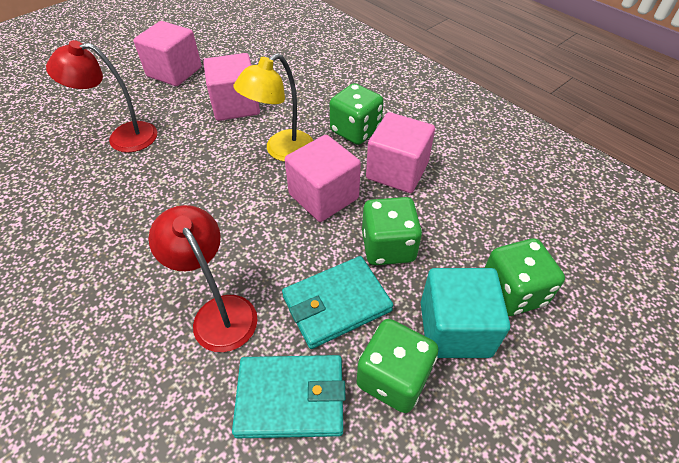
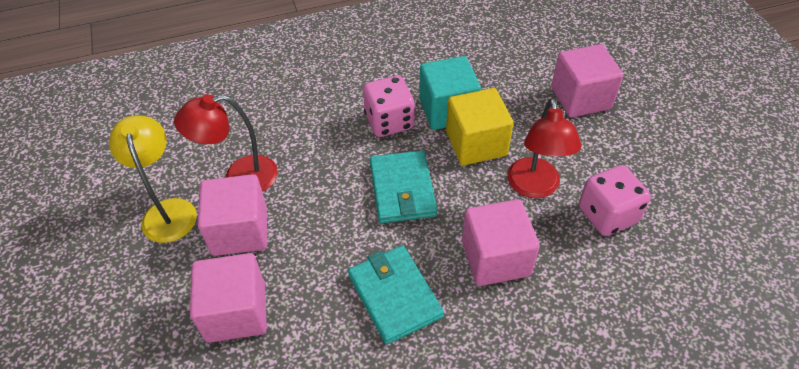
green dice: 4 -> 0
pink dice: 0 -> 2
yellow cube: 0 -> 1

